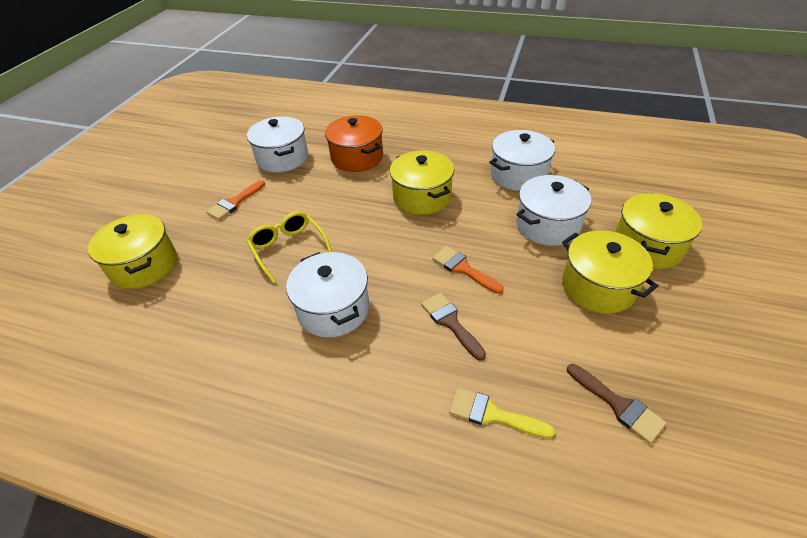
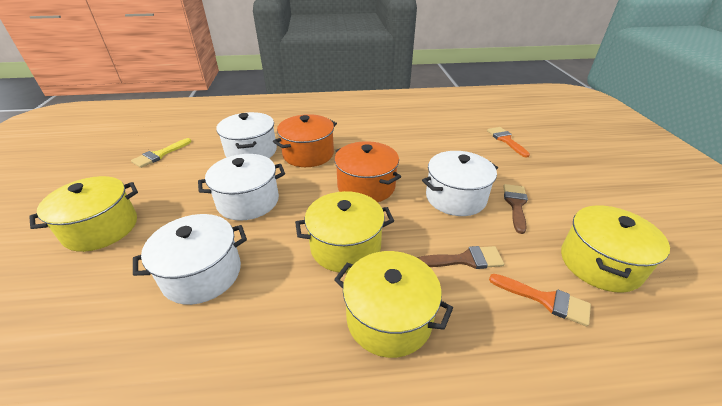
orange pot: 1 -> 2
yellow glasses: 1 -> 0

